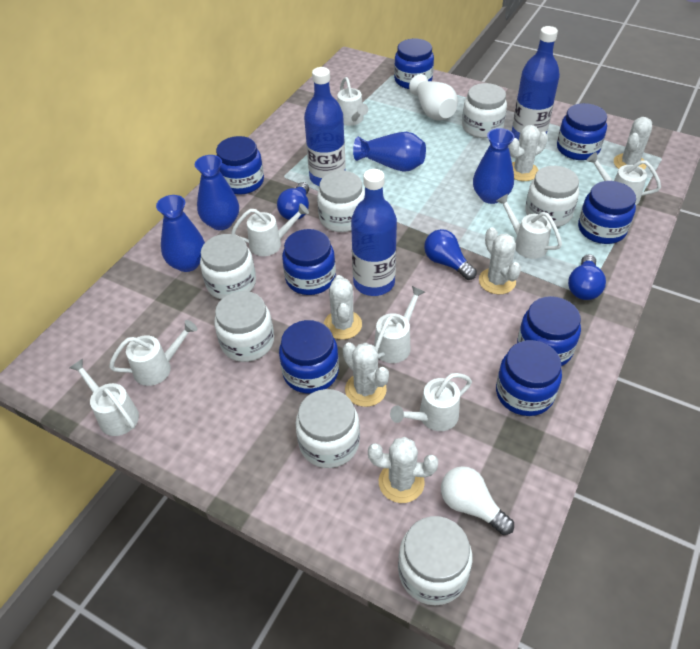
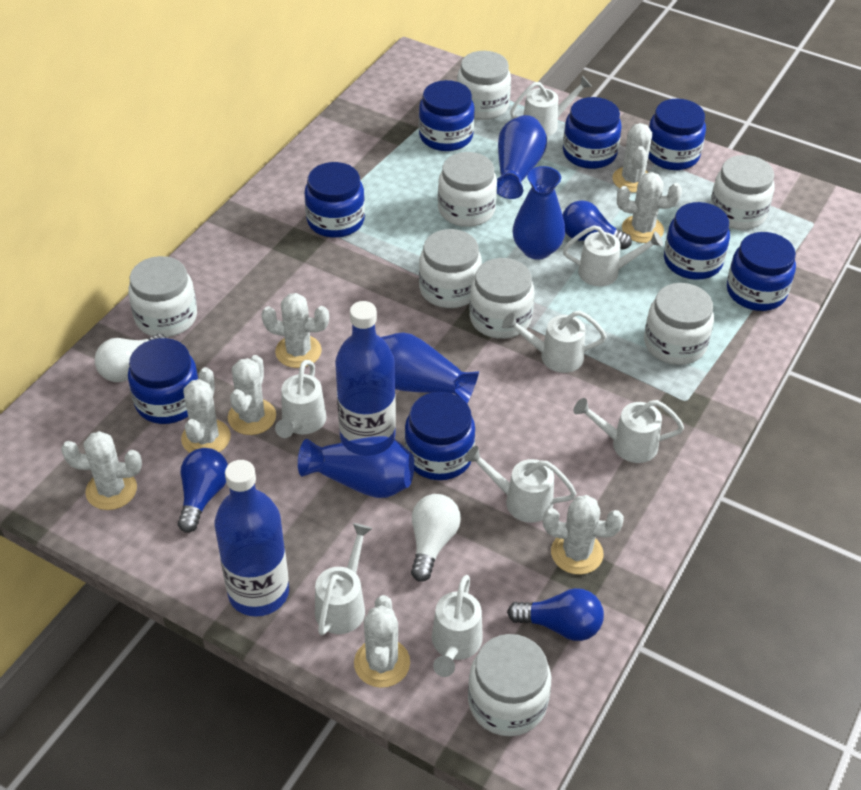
blue bottle: 3 -> 2
white cactus: 6 -> 8
white jar: 7 -> 8
white light bulb: 1 -> 2
white vase: 1 -> 0

